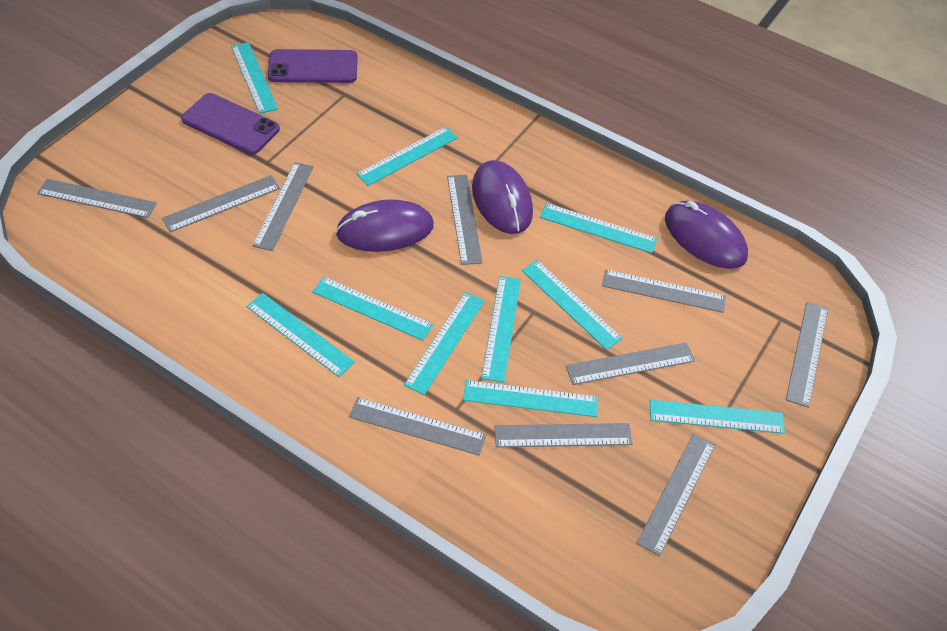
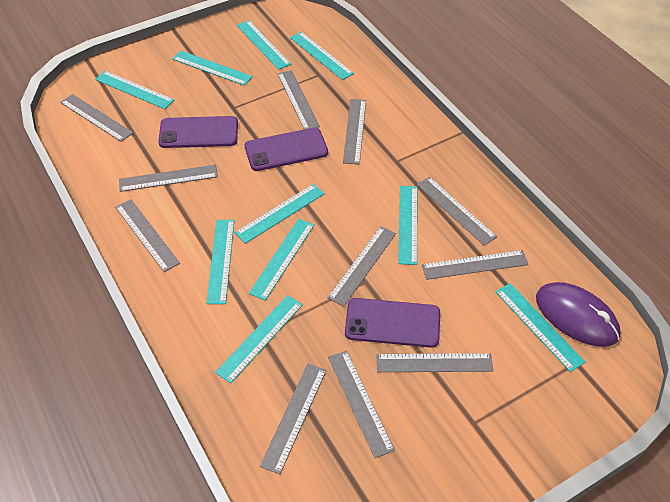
grey ruler: 10 -> 11
purple mouse: 3 -> 1
purple phone: 2 -> 3

